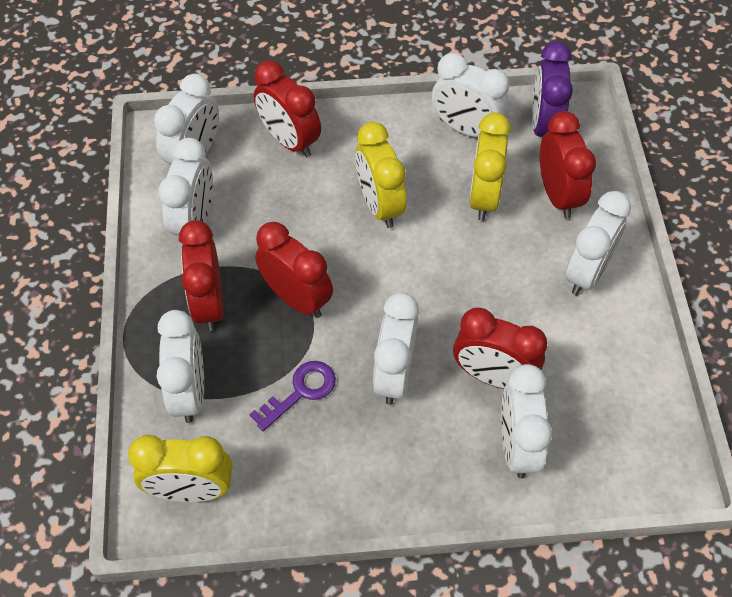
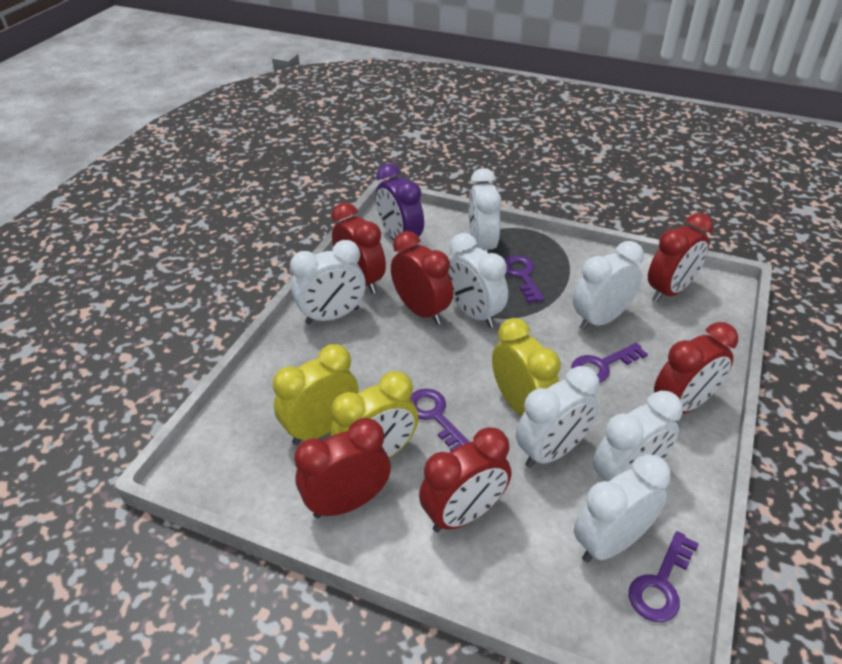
purple key: 1 -> 4
red clock: 5 -> 6

